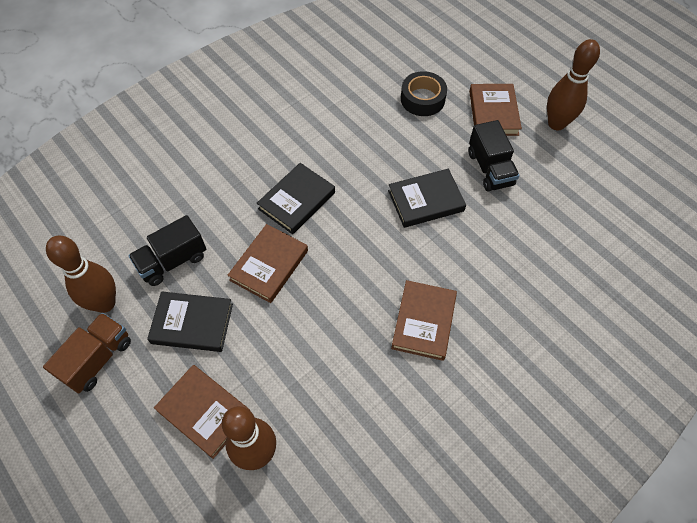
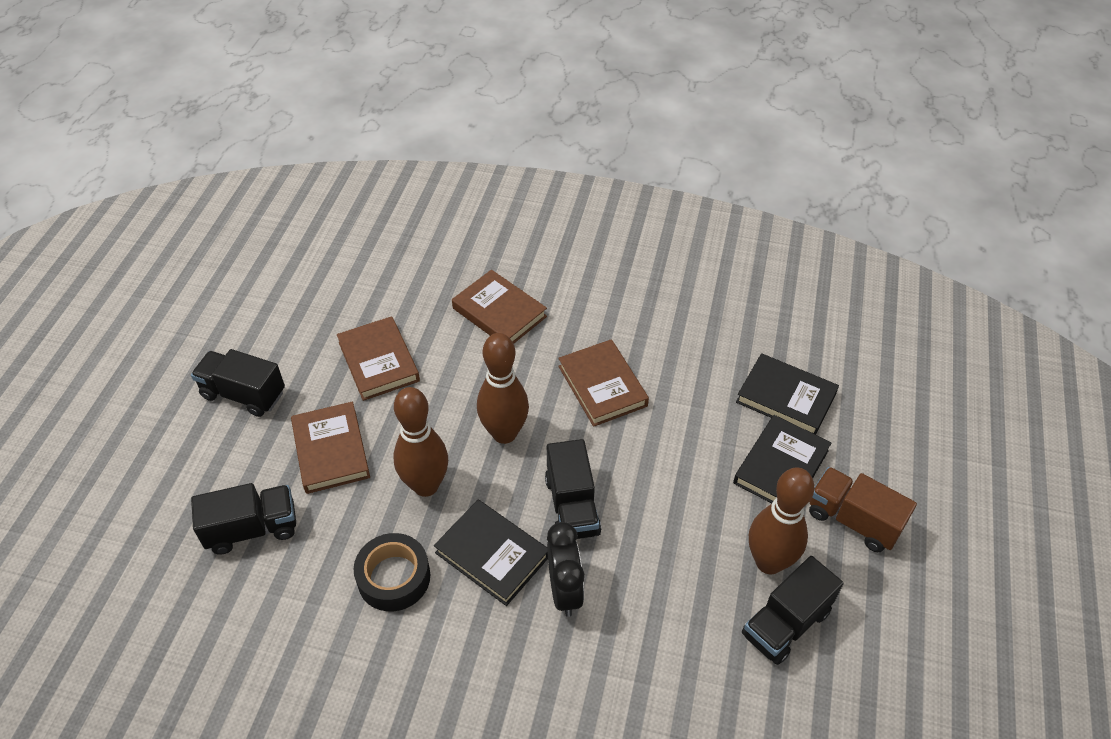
black clock: 0 -> 1
black truck: 2 -> 4

